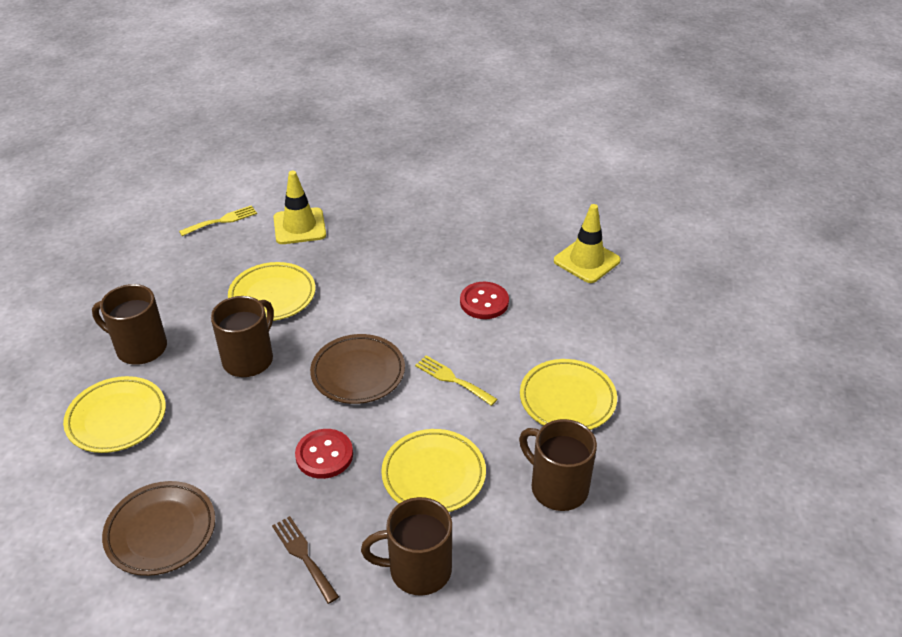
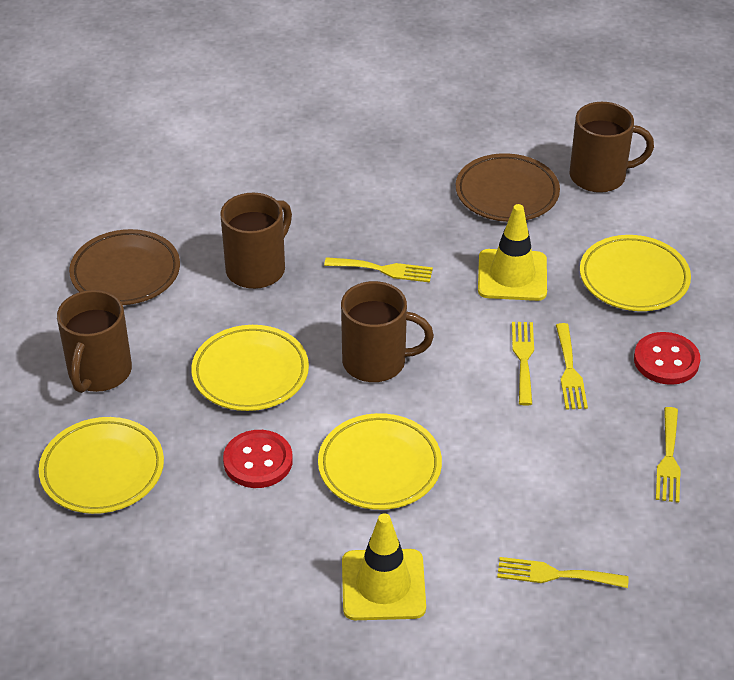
brown fork: 1 -> 0
yellow fork: 2 -> 5

